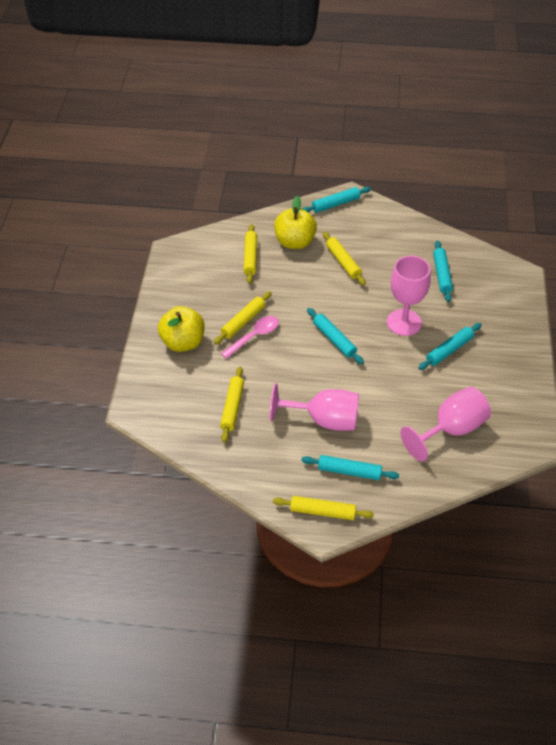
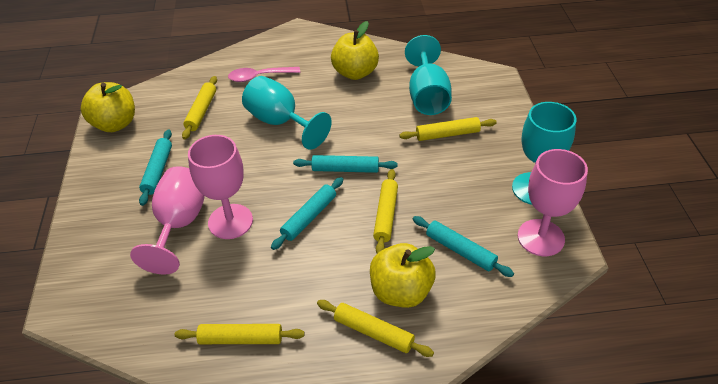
turquoise goblet: 0 -> 3
turquoise rolling pin: 5 -> 4
yellow apple: 2 -> 3

